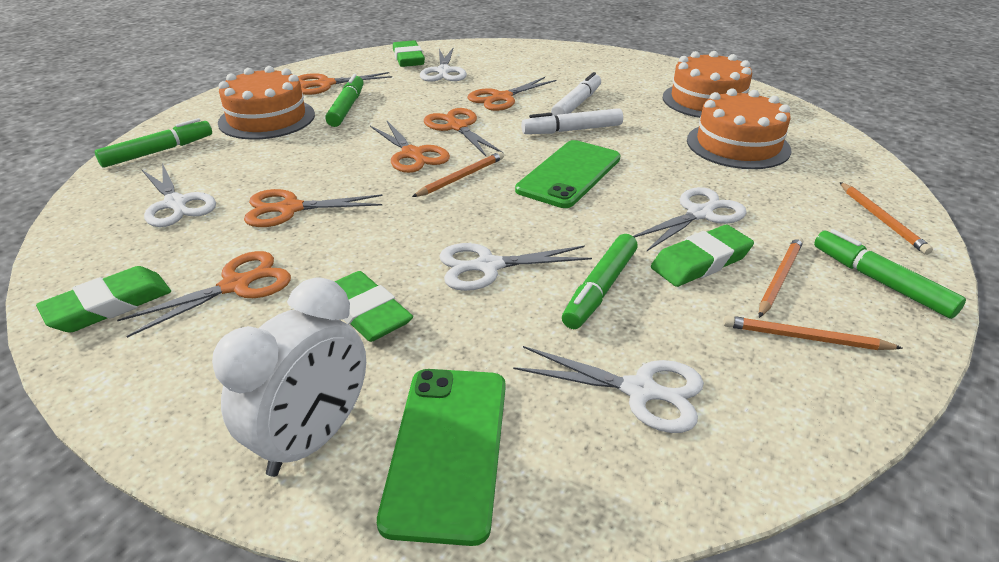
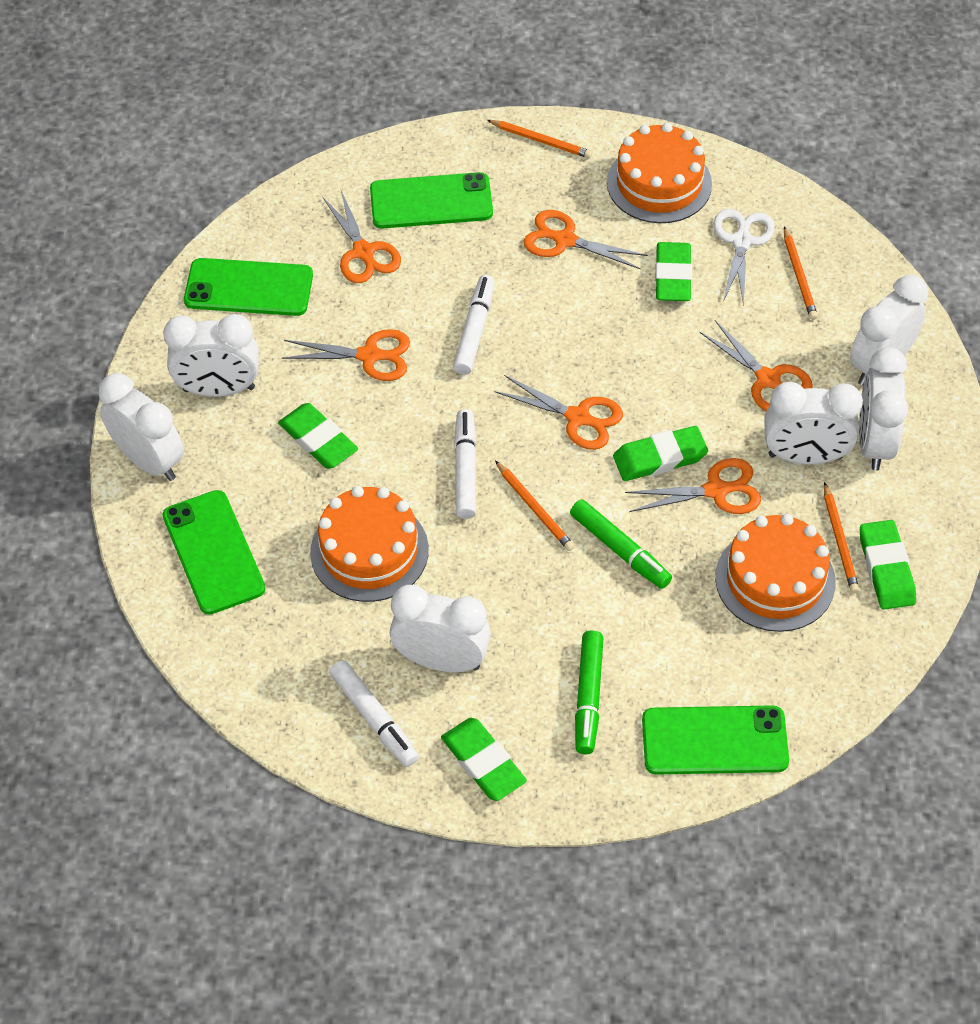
green eraser: 4 -> 5
green marker: 4 -> 2
green phone: 2 -> 4
white clock: 1 -> 6
white marker: 2 -> 3
white scissors: 5 -> 1

